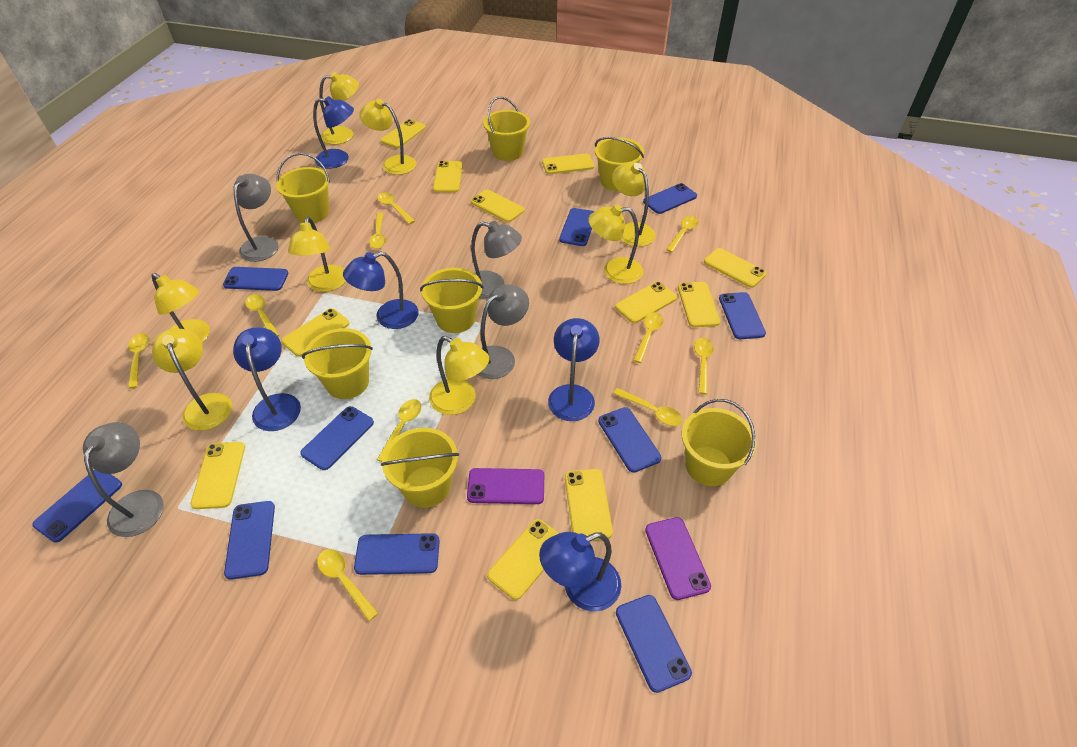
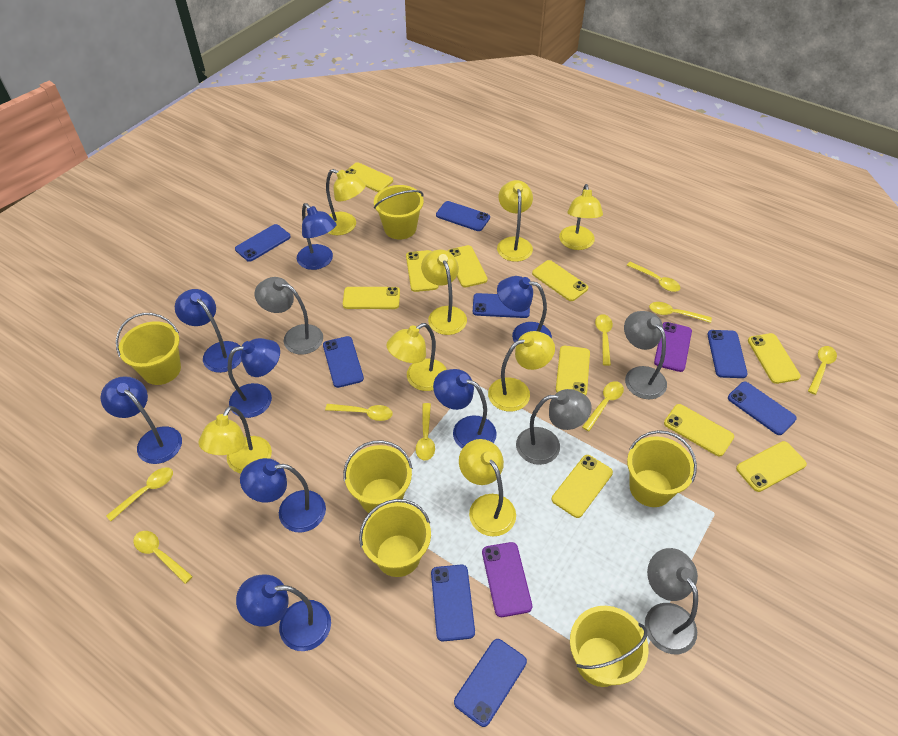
blue lamp: 5 -> 8
blue phone: 10 -> 8
yellow bucket: 7 -> 6
yellow phone: 11 -> 10
yellow spoon: 10 -> 9

